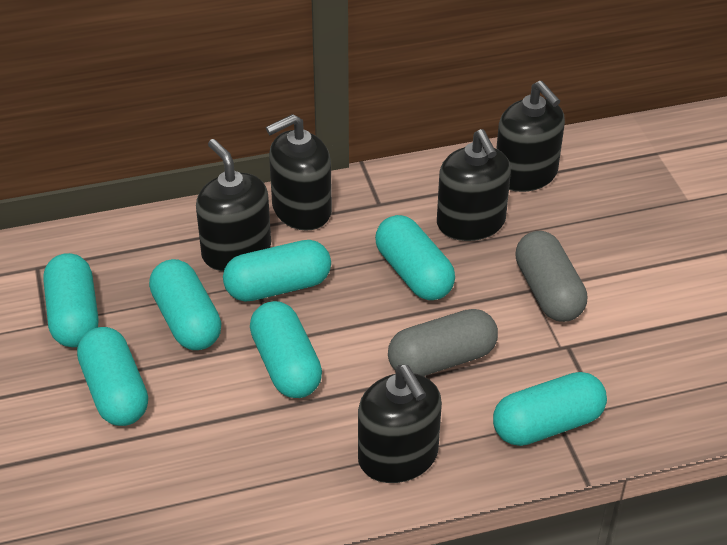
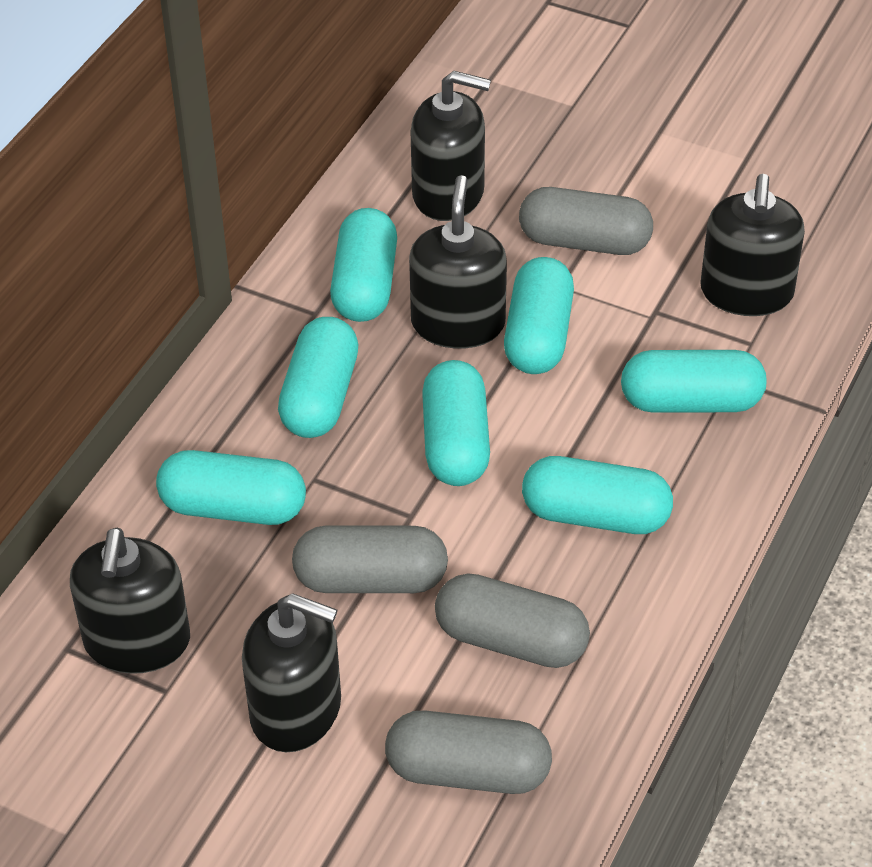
grey capsule: 2 -> 4

